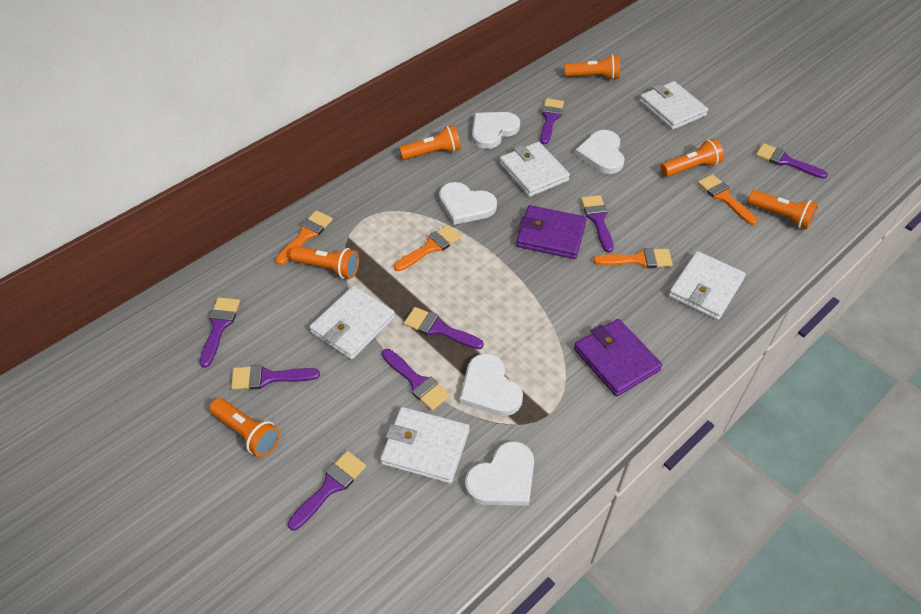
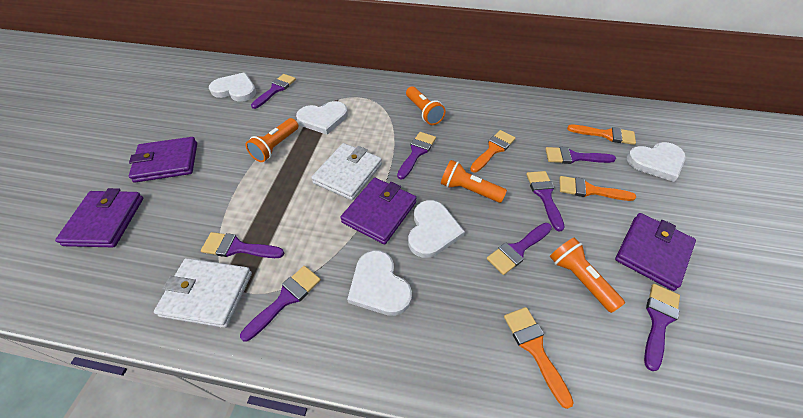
orange flashlight: 6 -> 4
purple wallet: 2 -> 4
white wallet: 5 -> 2

